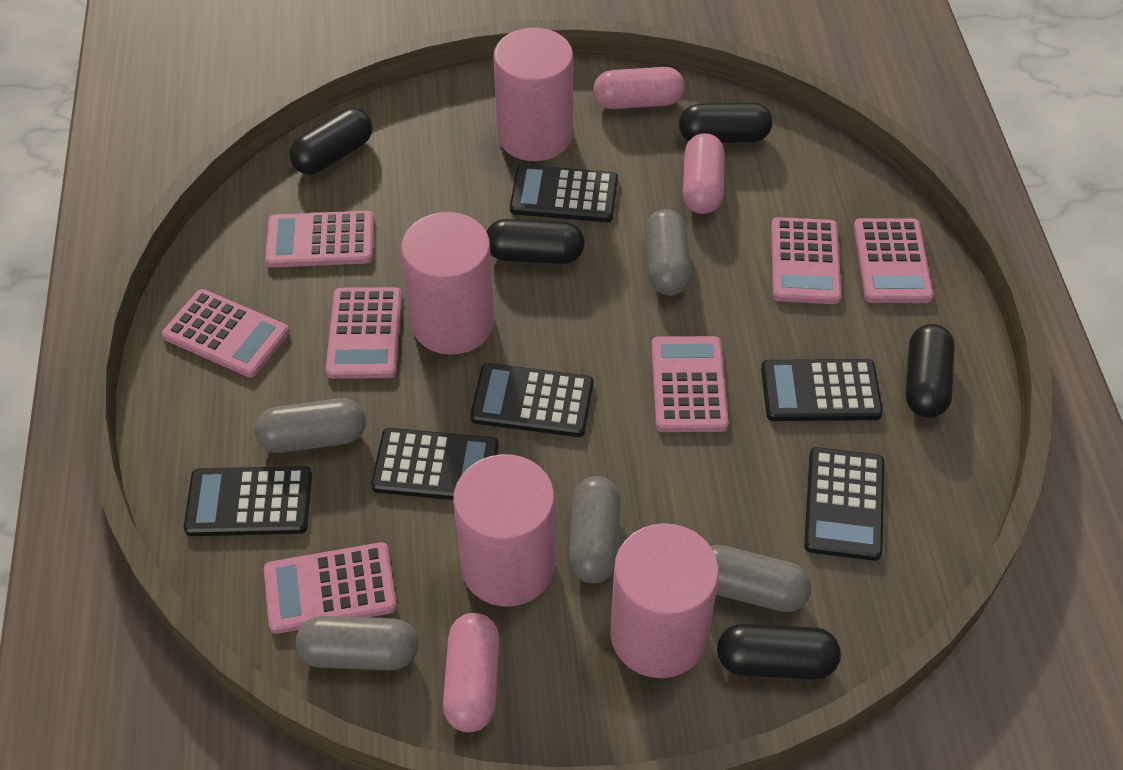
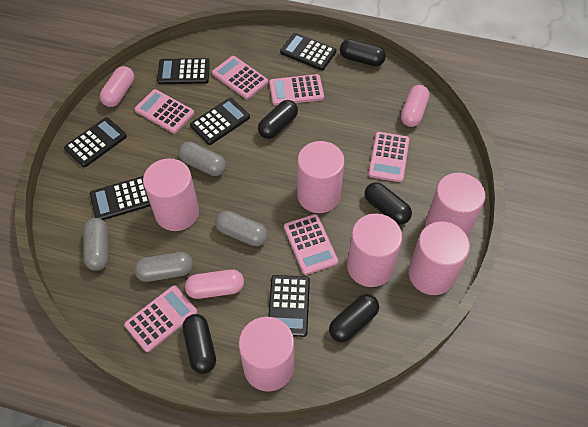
grey capsule: 5 -> 4
pink calculator: 7 -> 6
pink cylinder: 4 -> 6

